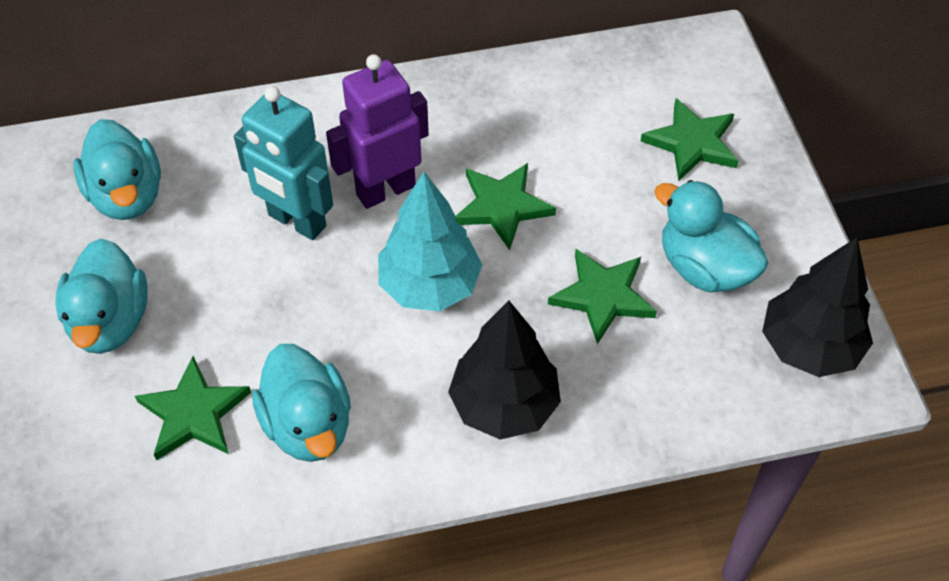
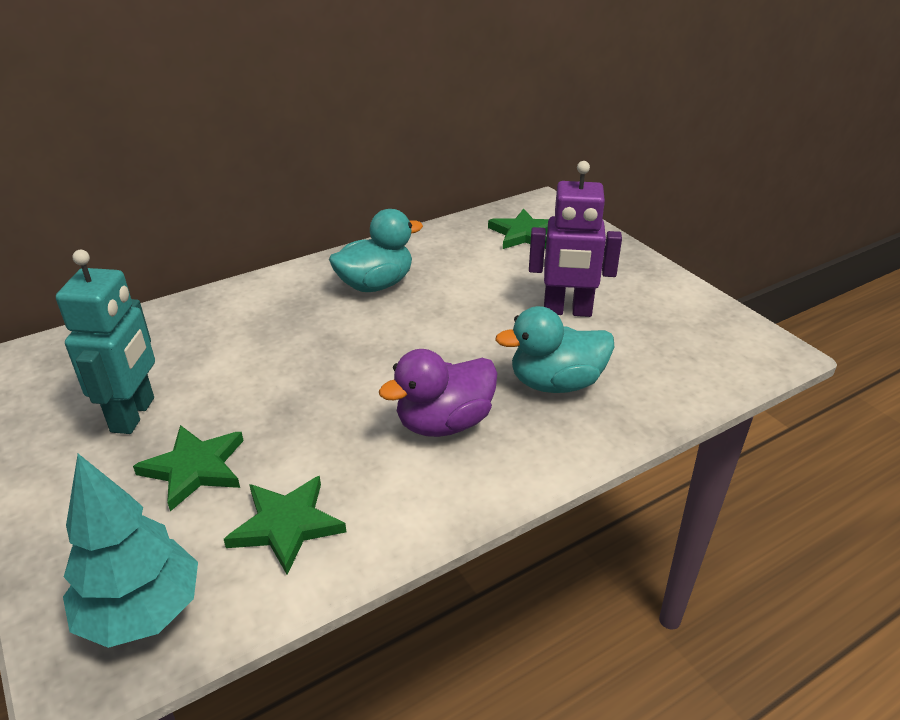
black tree: 2 -> 0
green star: 4 -> 3
purple duck: 0 -> 1
turquoise duck: 4 -> 2

